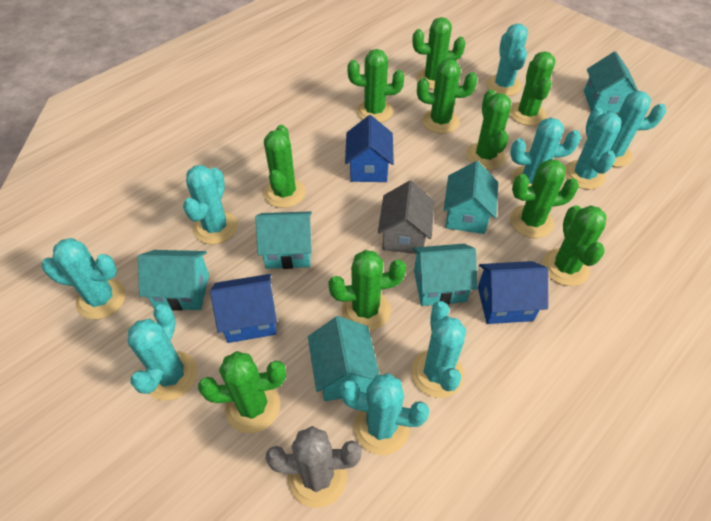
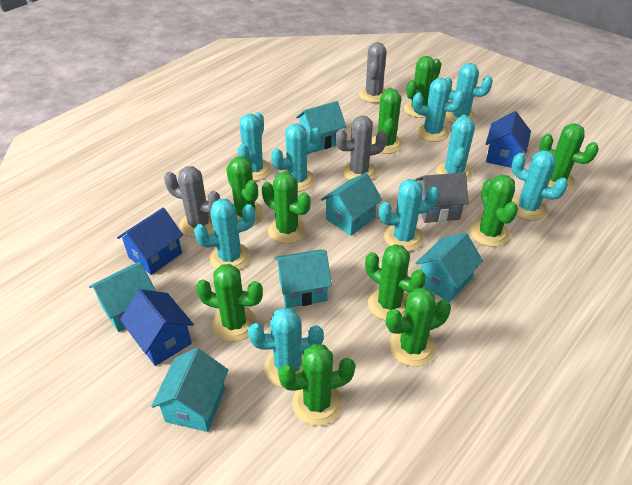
grey cactus: 1 -> 3

